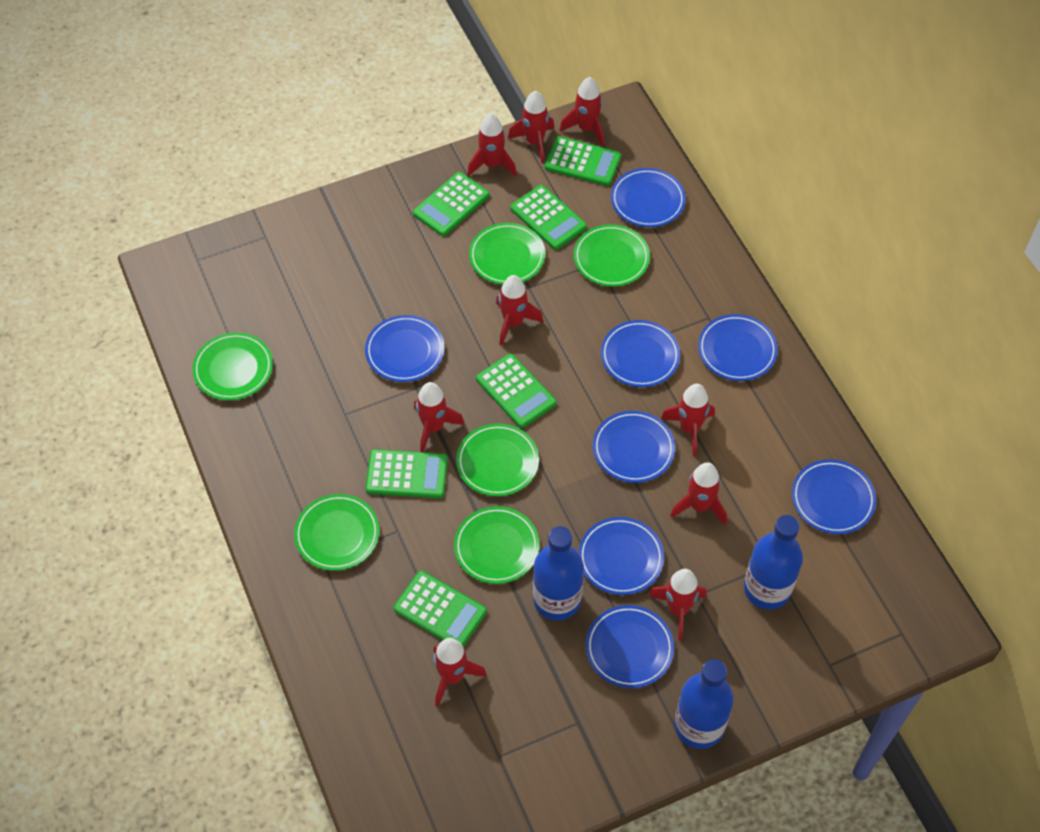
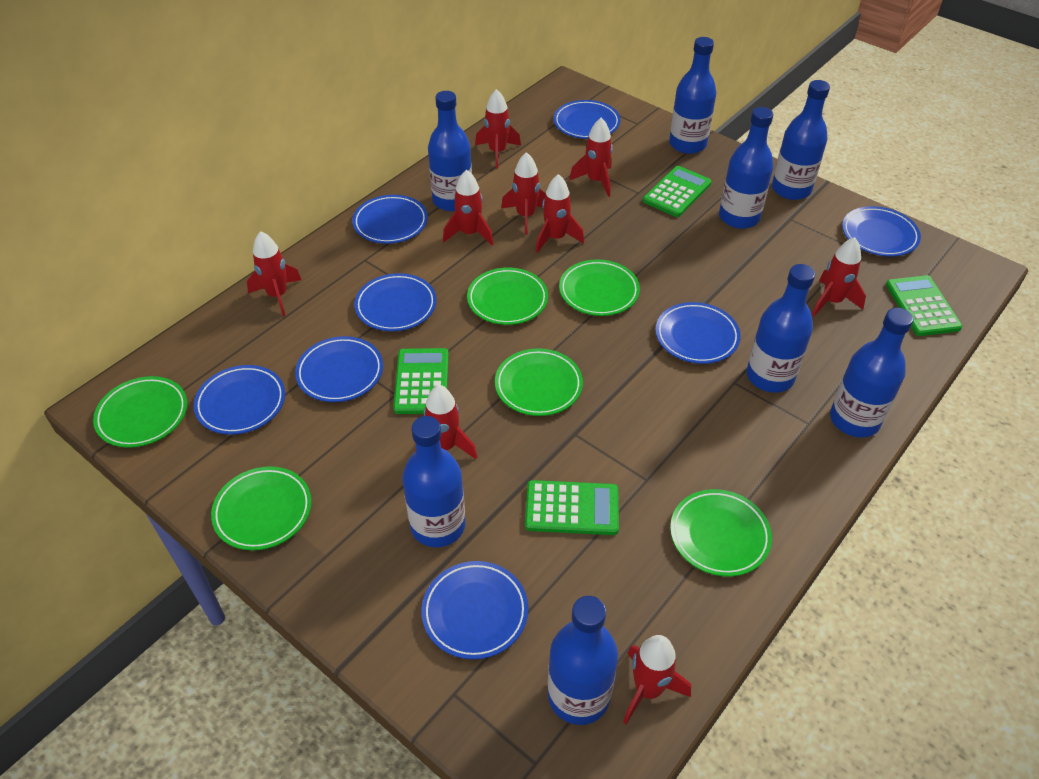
blue bottle: 3 -> 8
green calculator: 6 -> 4

